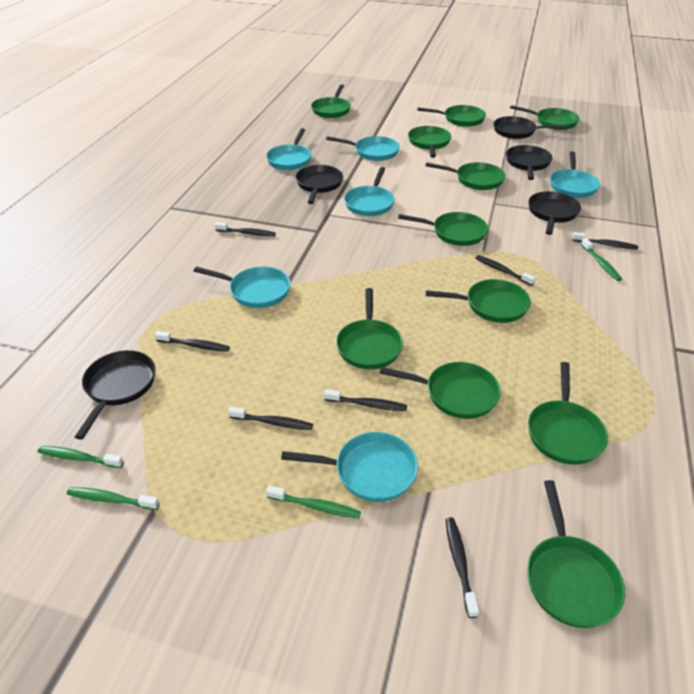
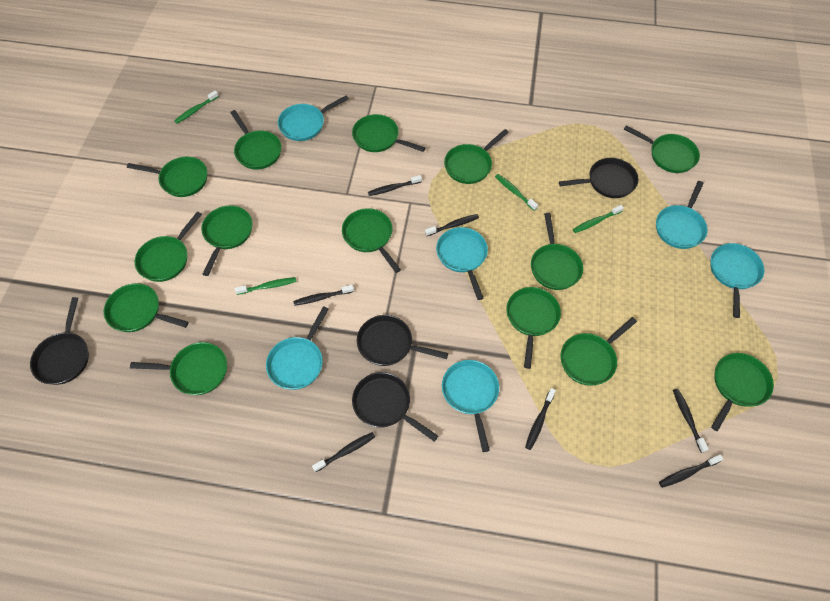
black pan: 5 -> 4
green pan: 11 -> 14

